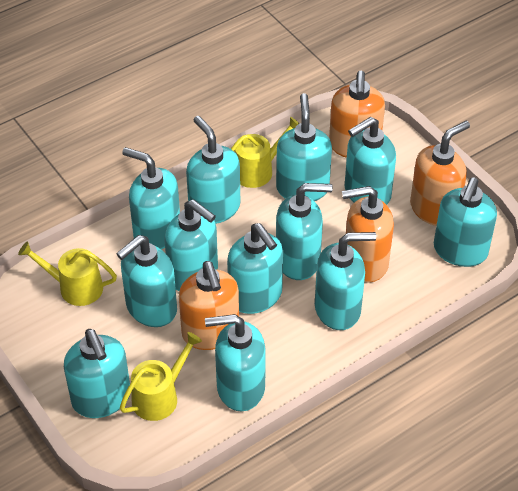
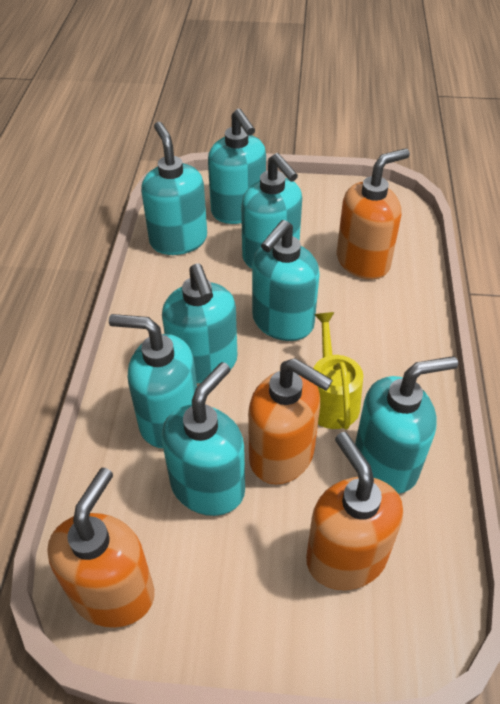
turquoise soap dispenser: 12 -> 8
yellow watering can: 3 -> 1

